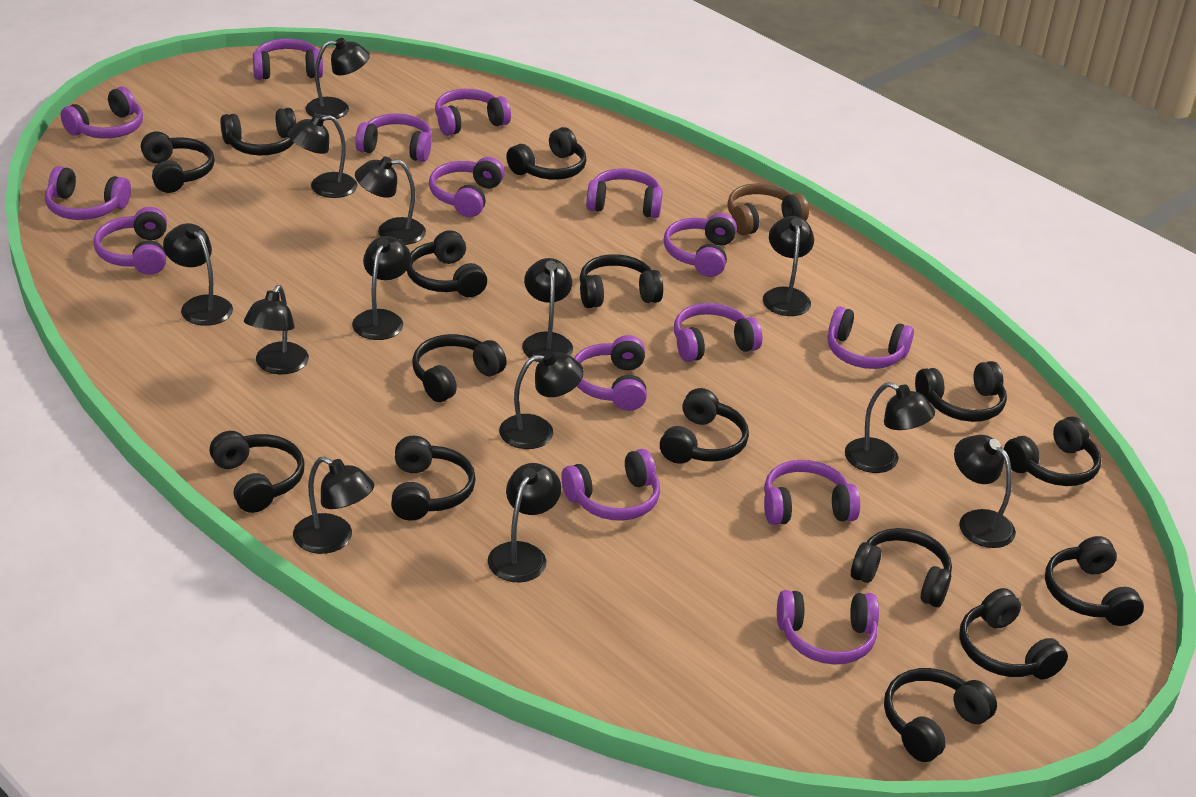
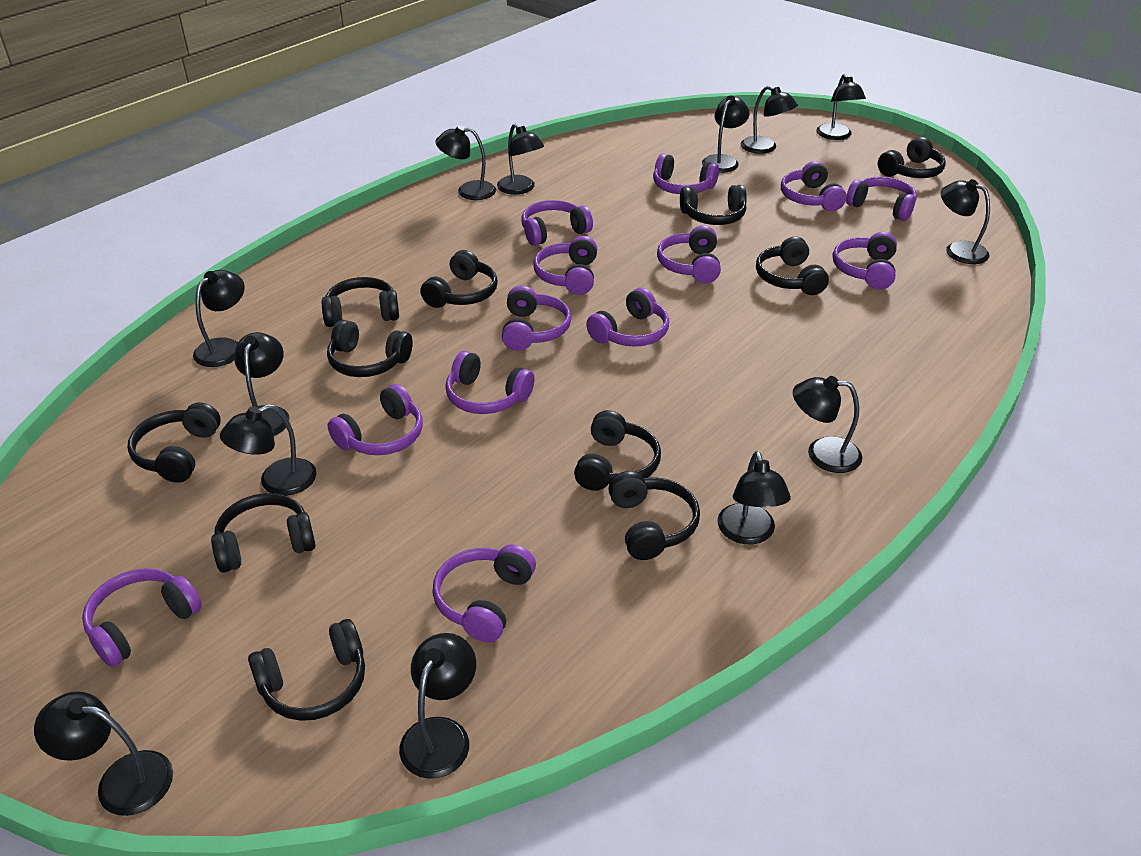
black headphones: 15 -> 11
brown headphones: 1 -> 0
purple headphones: 15 -> 13

